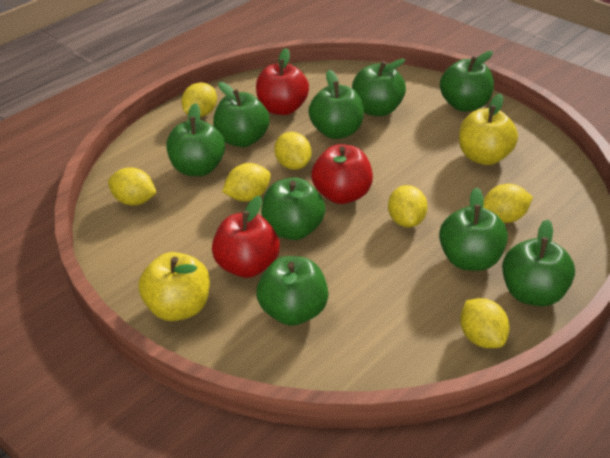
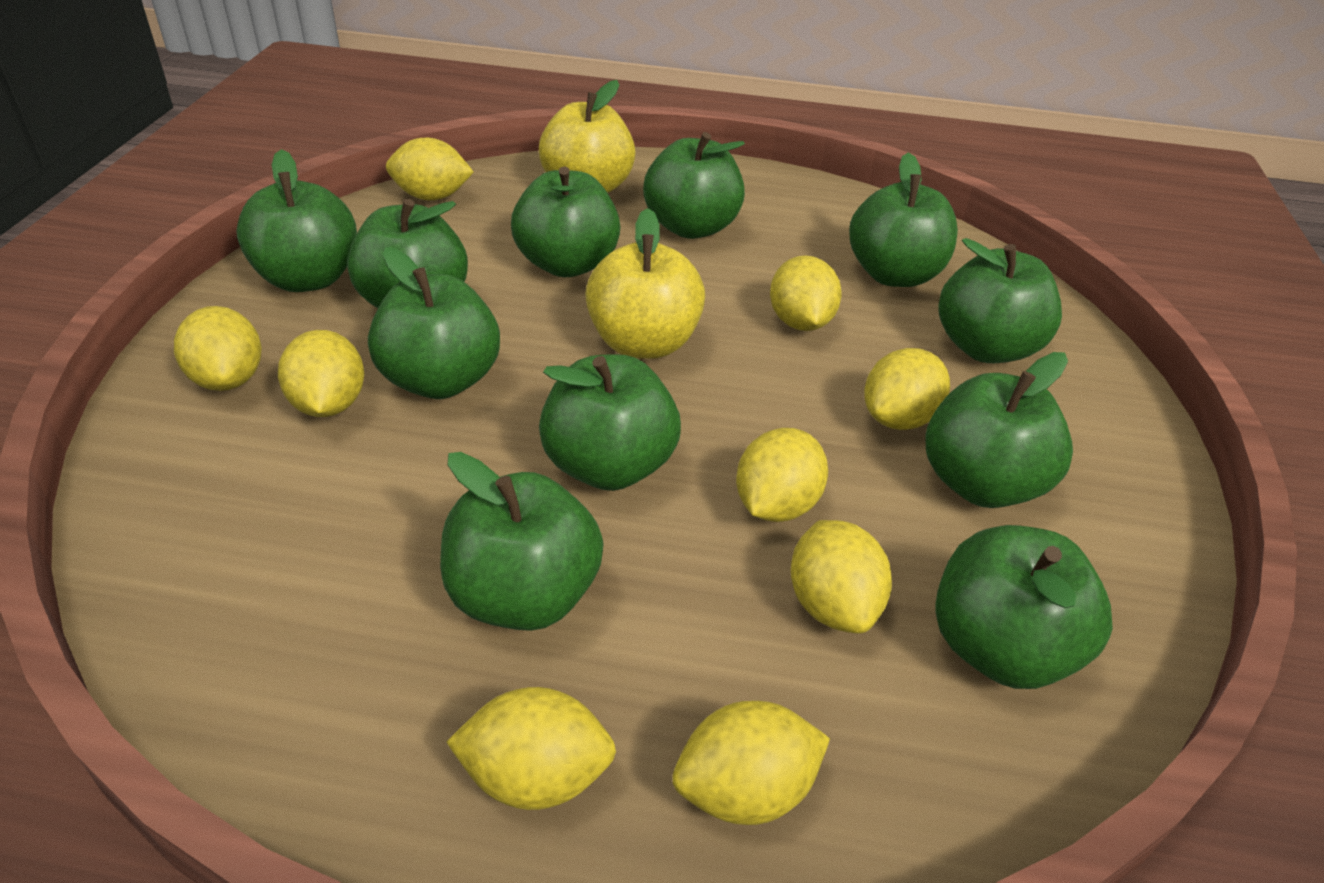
green apple: 9 -> 11
red apple: 3 -> 0
yellow lemon: 7 -> 9

